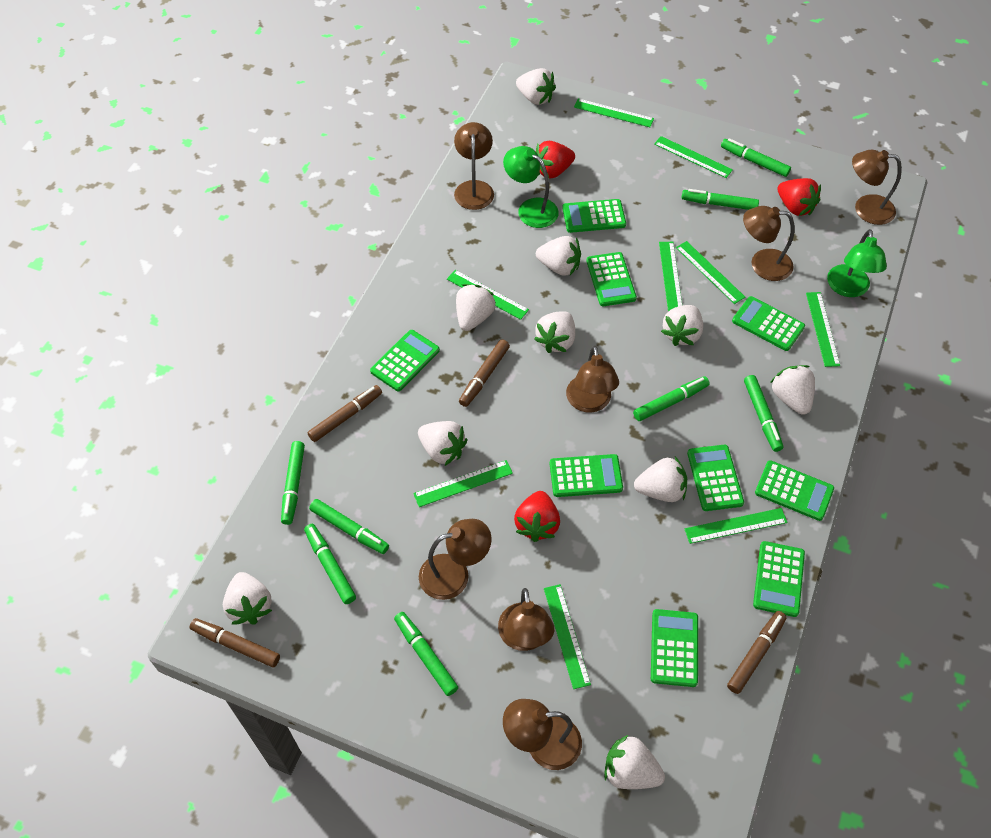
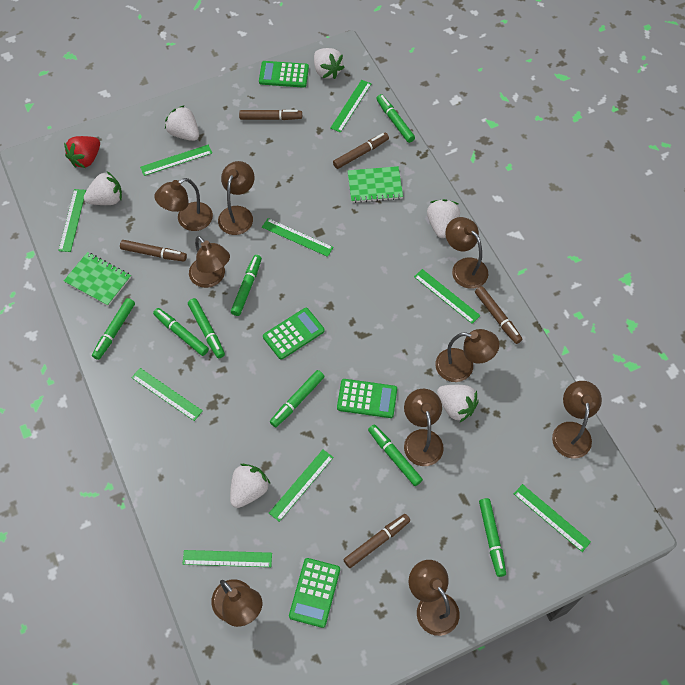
brown lamp: 7 -> 9
brown marker: 4 -> 5
green calculator: 9 -> 4
green lamp: 2 -> 0
green notebook: 0 -> 2
red strawberry: 3 -> 1
white strawberry: 10 -> 6

